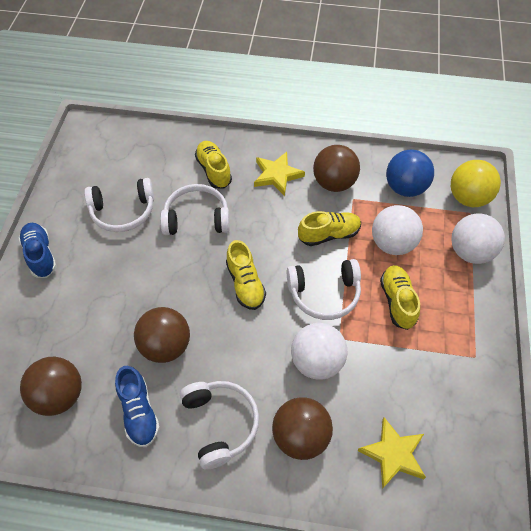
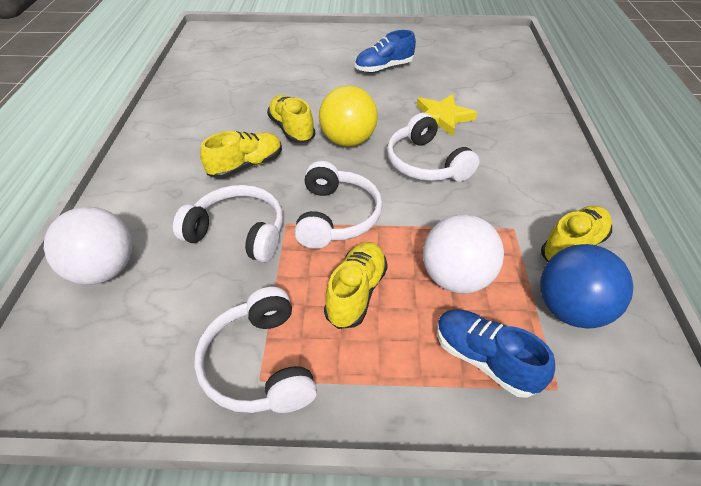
brown ball: 4 -> 0
white ball: 3 -> 2
yellow star: 2 -> 1

